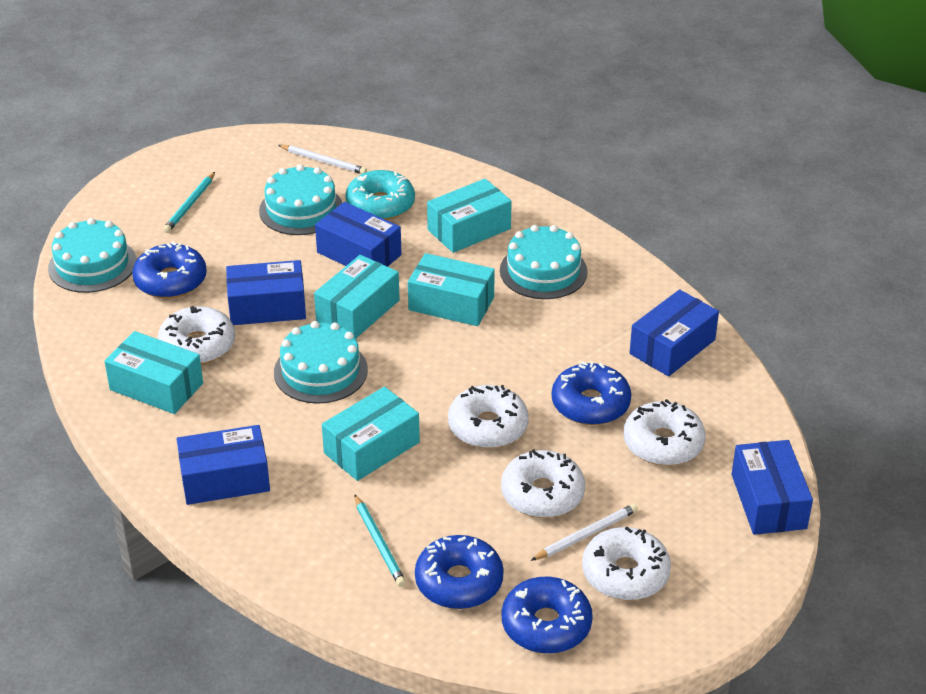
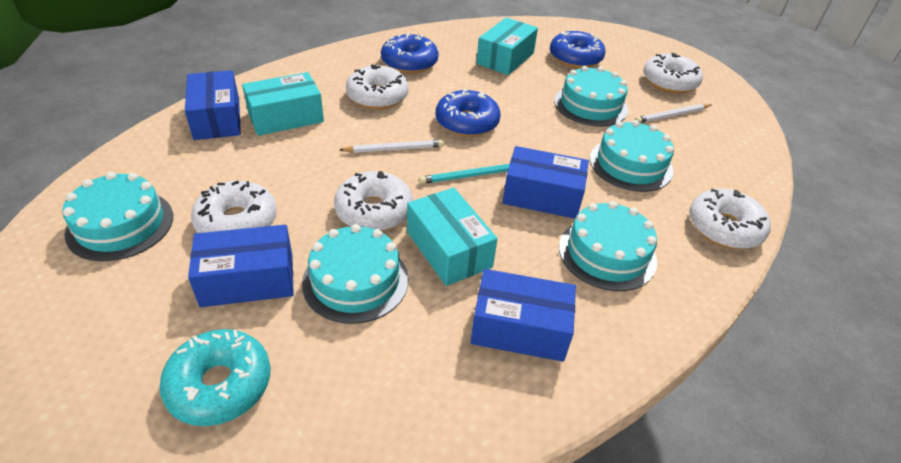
blue box: 5 -> 4
blue donut: 4 -> 3
turquoise box: 5 -> 3
turquoise cake: 4 -> 5
turquoise pencil: 2 -> 1

